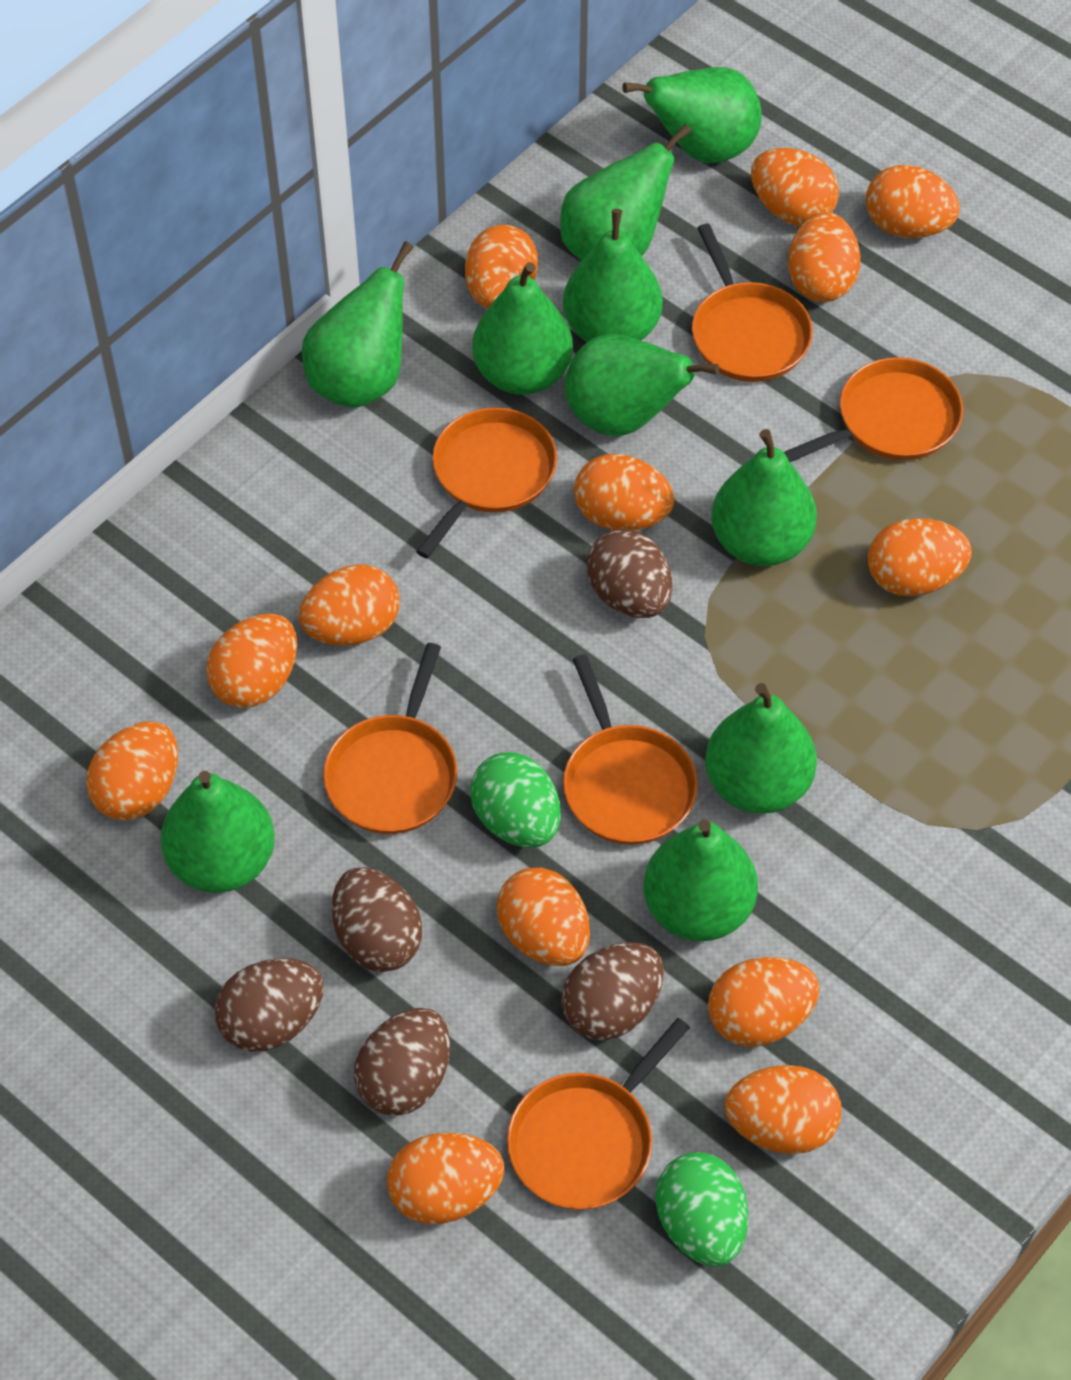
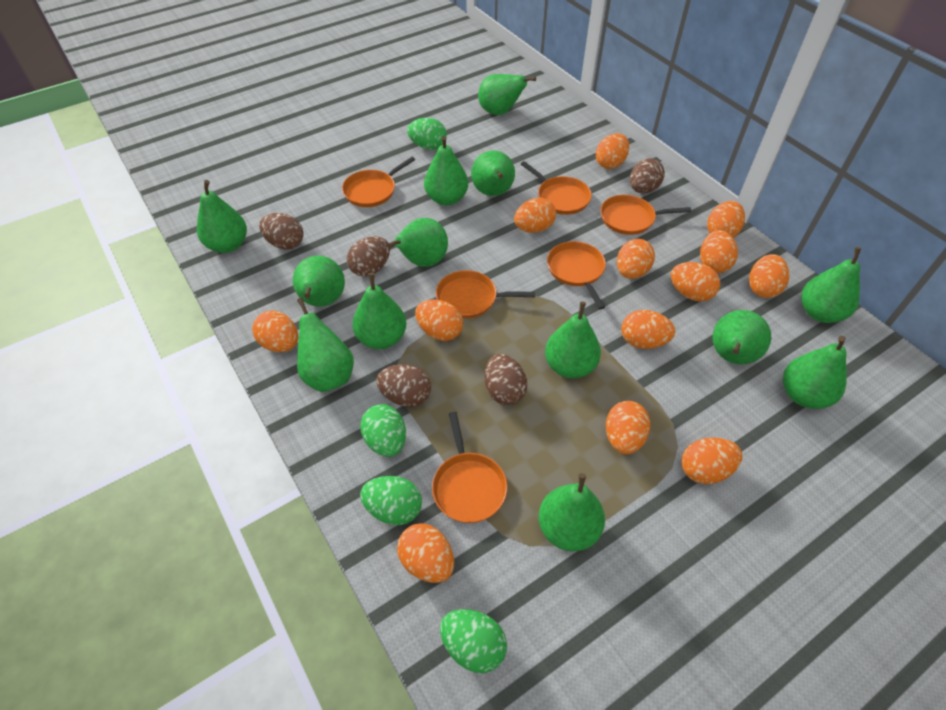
green egg: 2 -> 4
green pear: 10 -> 13

